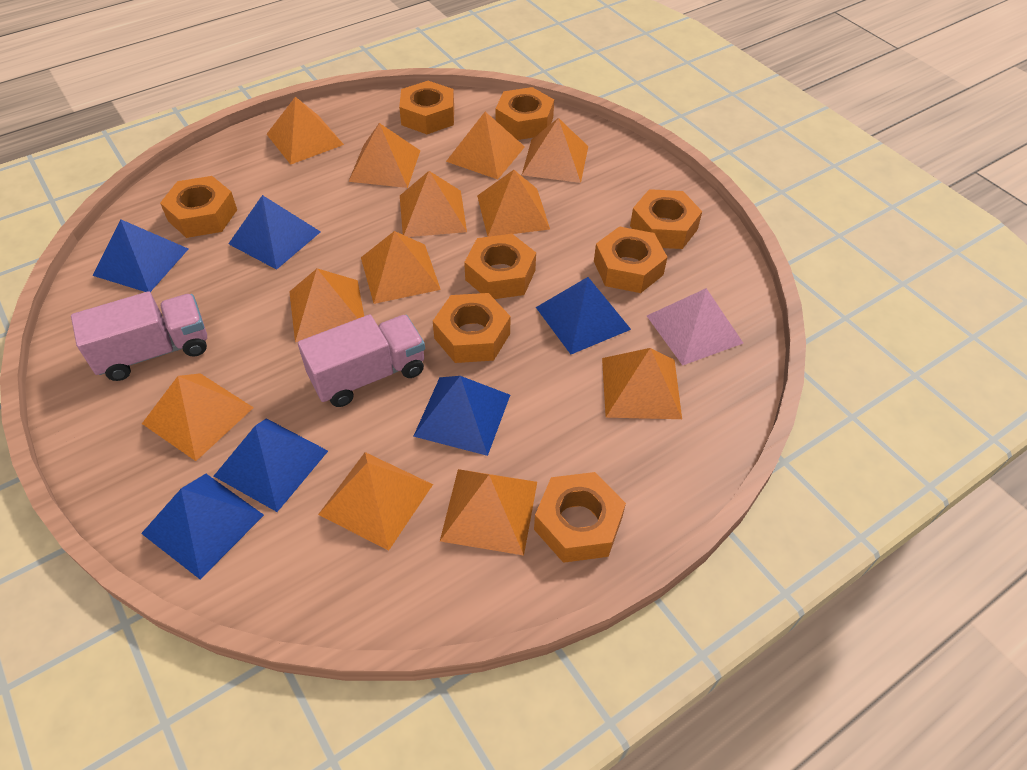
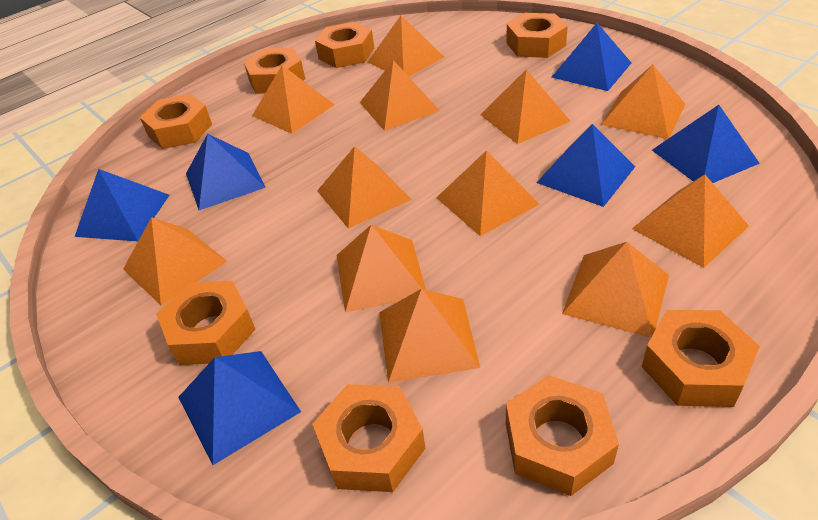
pink pyramid: 1 -> 0
pink truck: 2 -> 0

